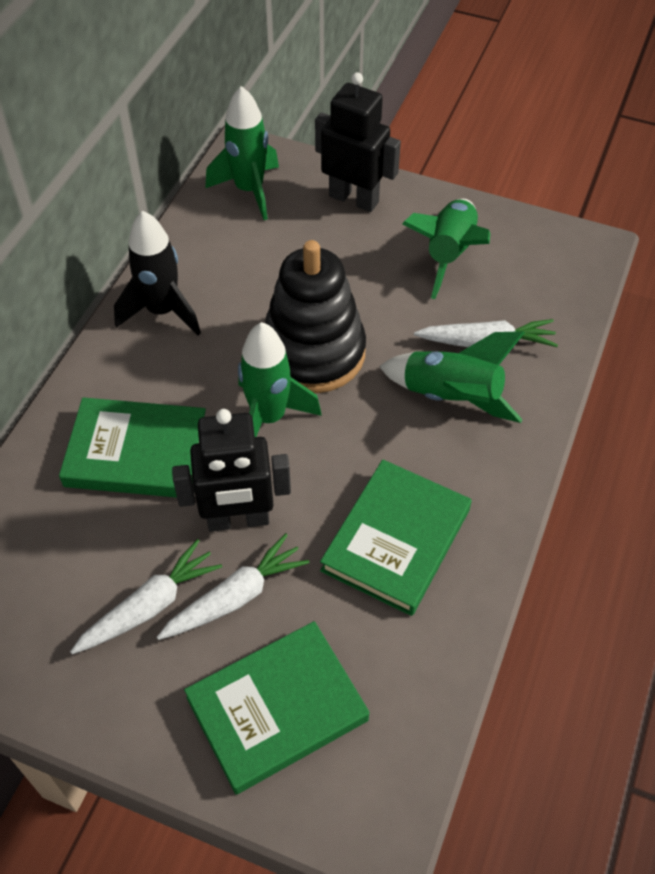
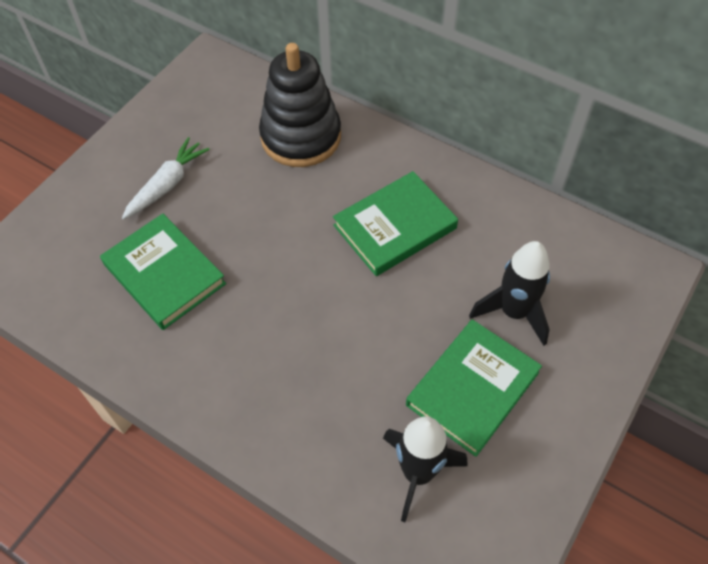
black robot: 2 -> 0
black rocket: 1 -> 2
green rocket: 4 -> 0
white carrot: 3 -> 1

